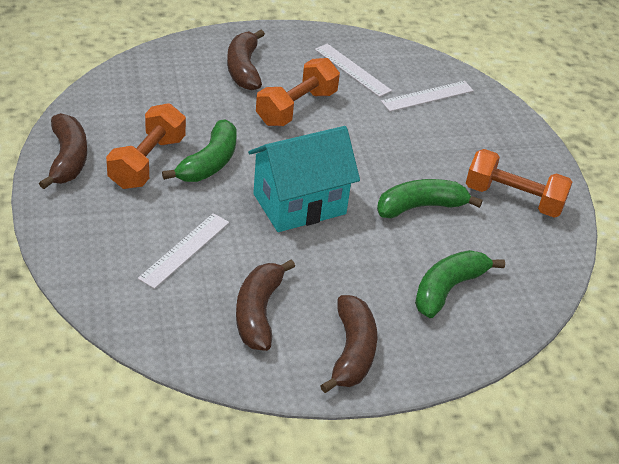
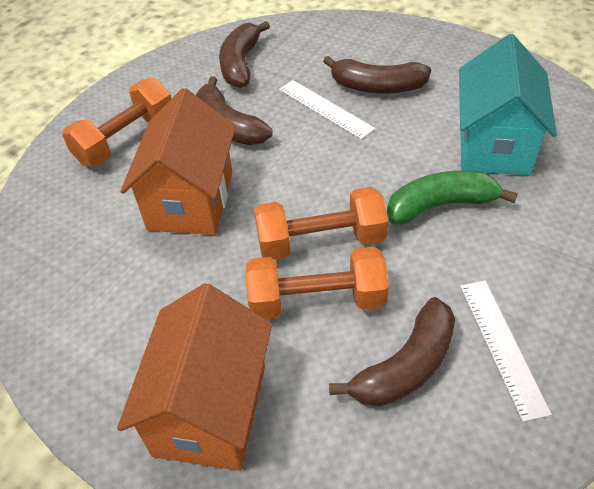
green banana: 3 -> 1
orange house: 0 -> 2
white ruler: 3 -> 2

